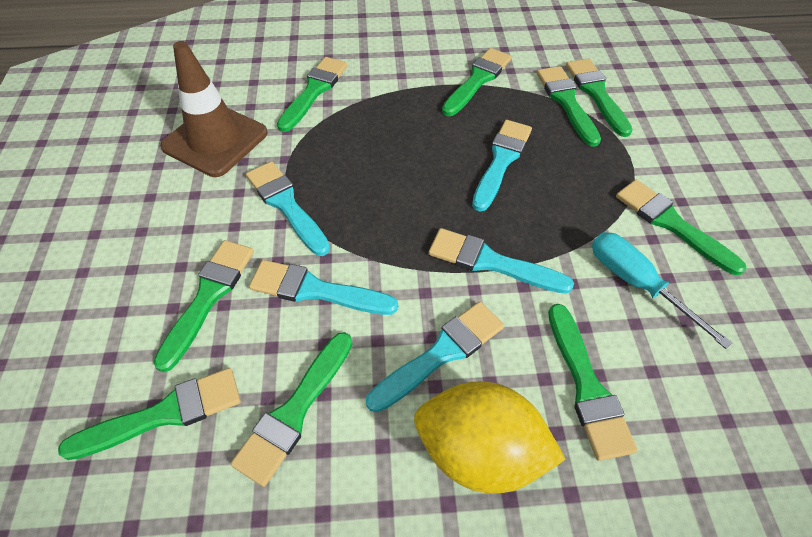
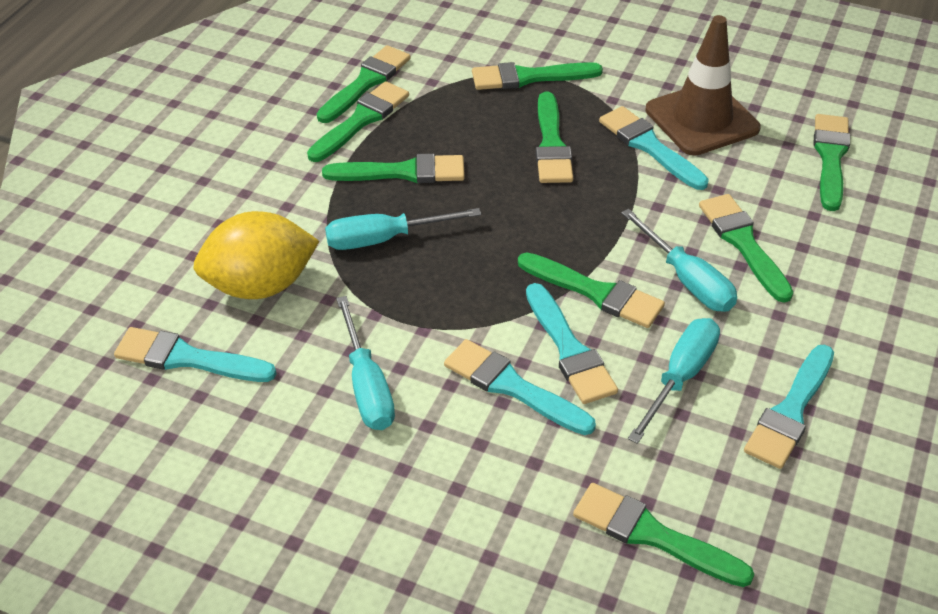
turquoise screwdriver: 1 -> 4

